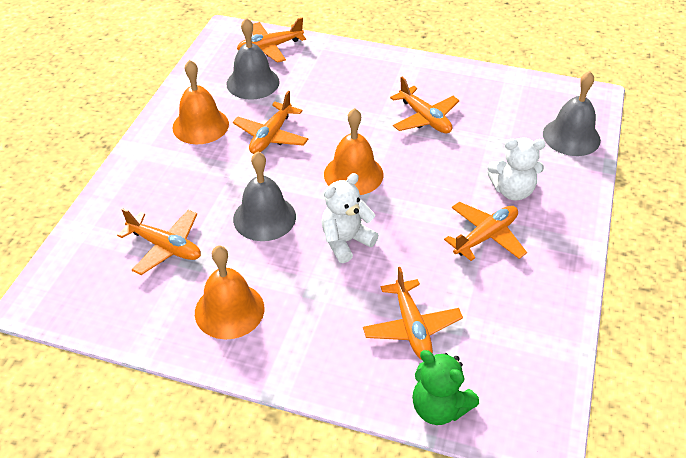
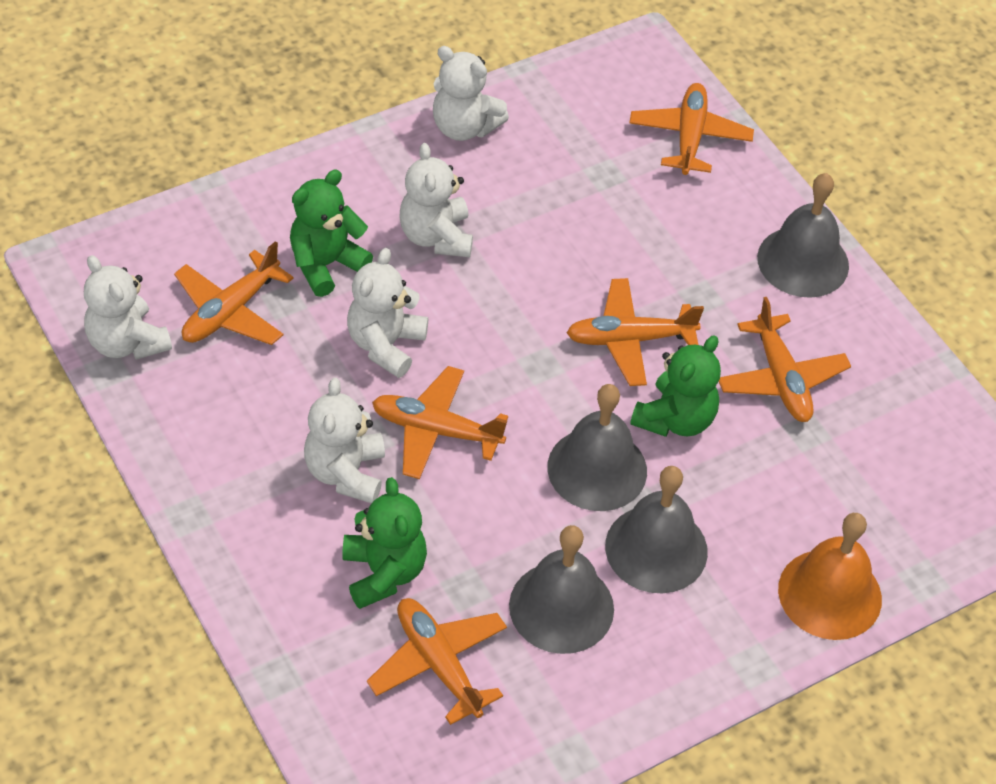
green teddy bear: 1 -> 3
grey bell: 3 -> 4
orange bell: 3 -> 1
white teddy bear: 2 -> 5

